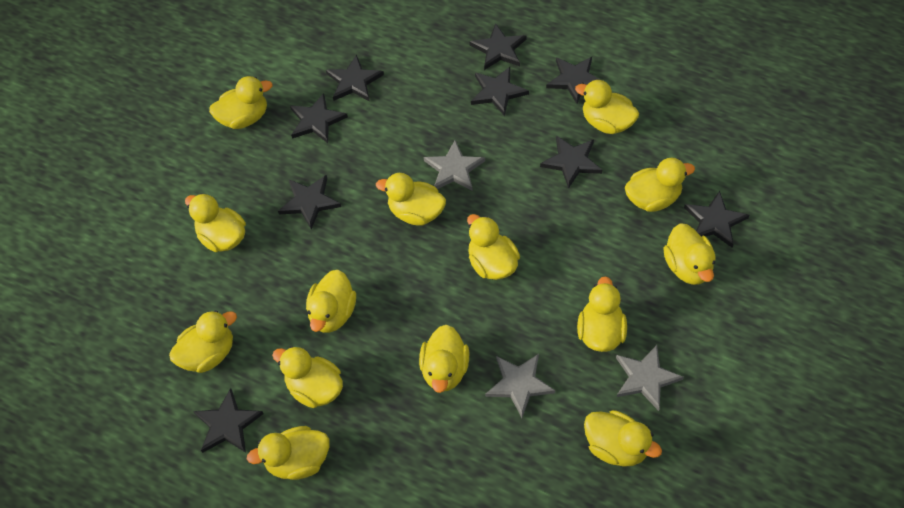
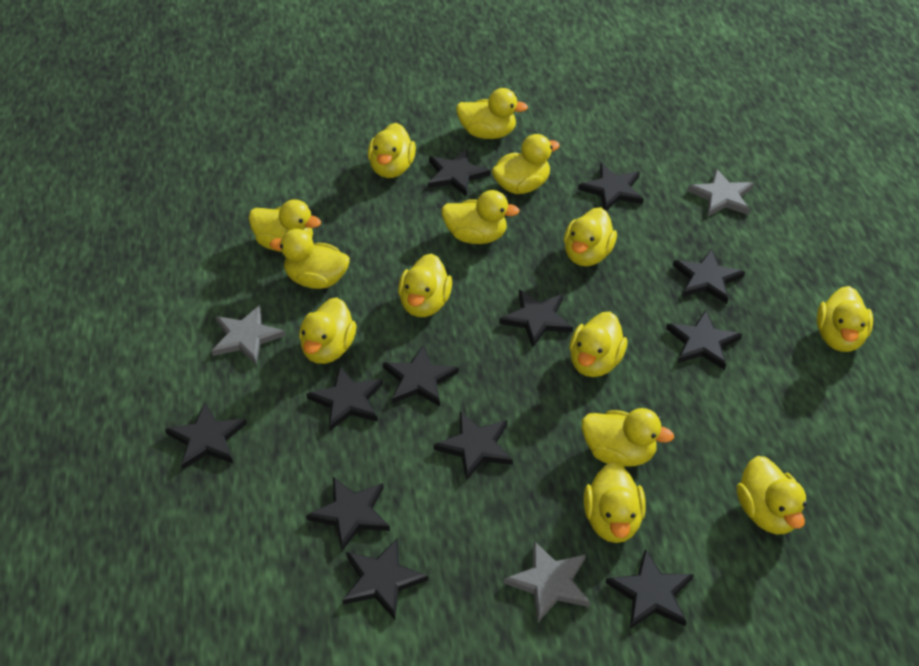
black star: 9 -> 12

